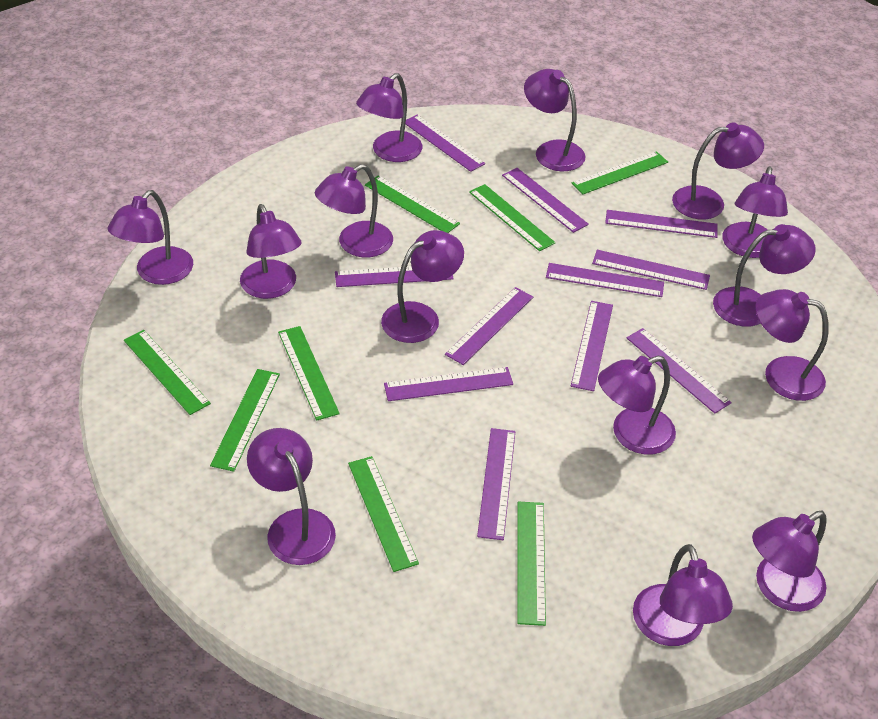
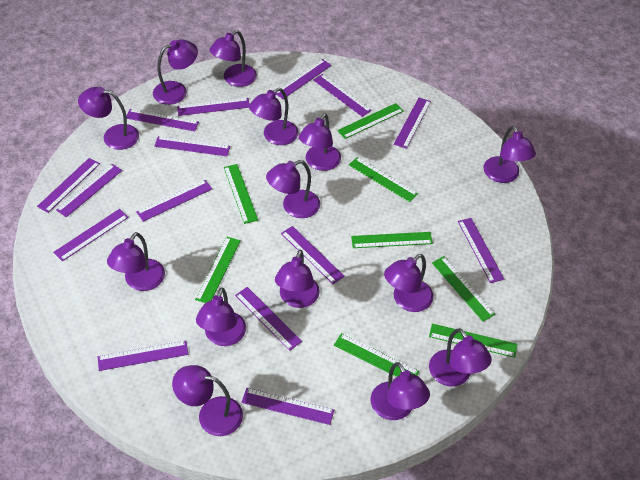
purple ruler: 11 -> 15

